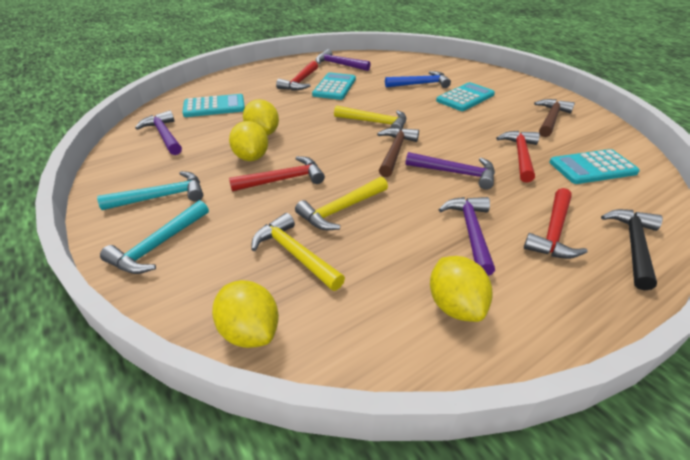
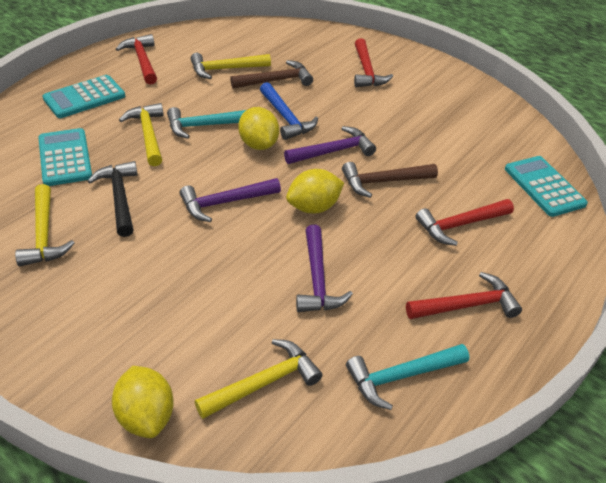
purple hammer: 4 -> 3
turquoise calculator: 4 -> 3
yellow hammer: 3 -> 4
yellow lemon: 4 -> 3

